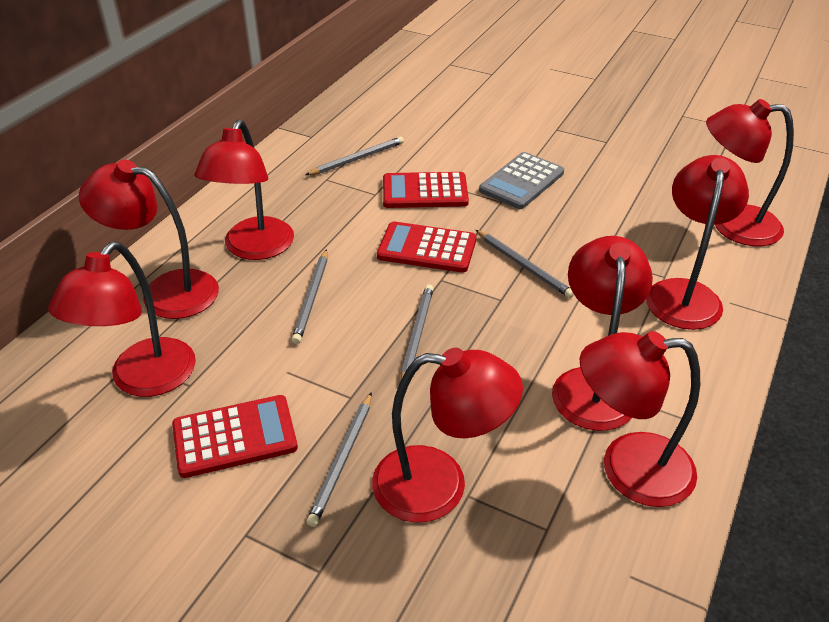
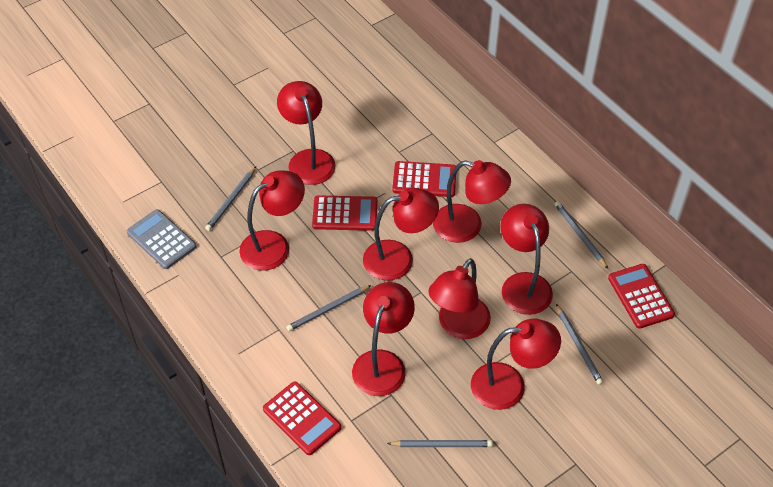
red calculator: 3 -> 4

